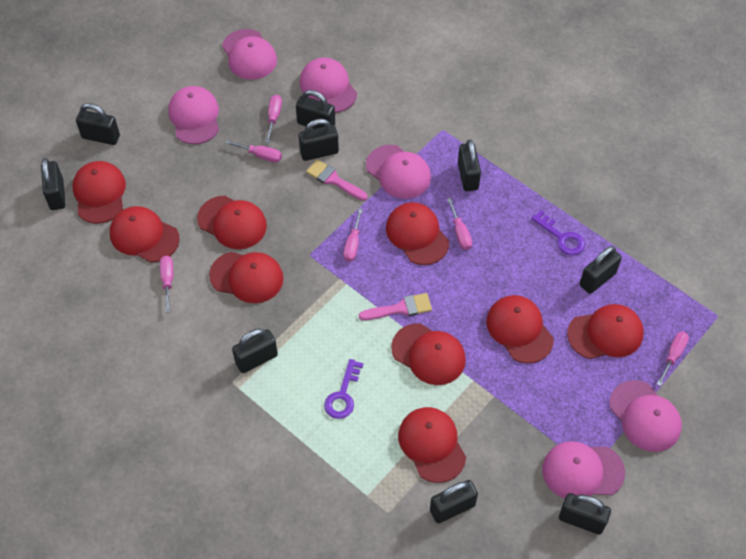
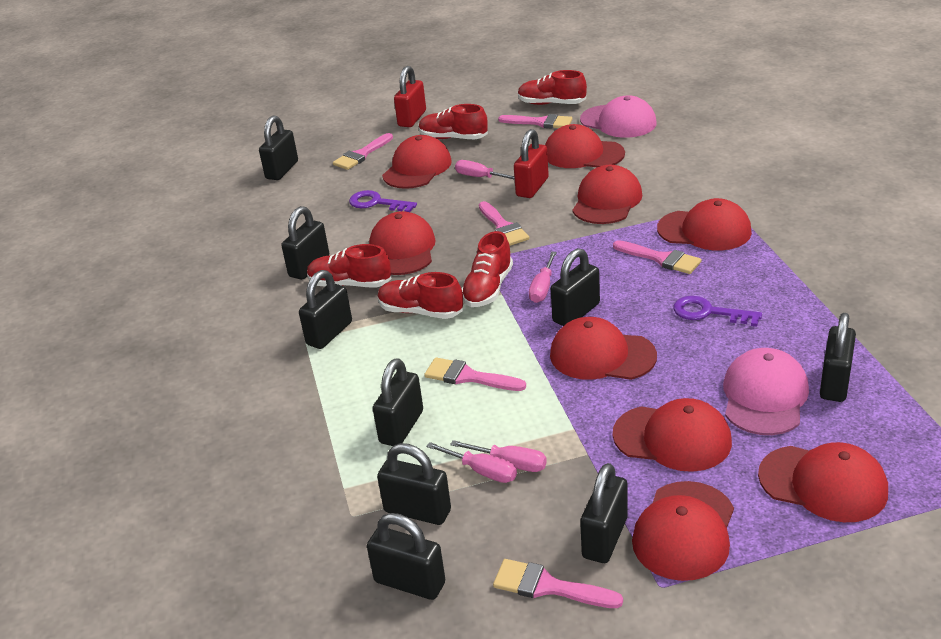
pink brush: 2 -> 6
pink cap: 6 -> 2
pink screwdriver: 6 -> 4
red padlock: 0 -> 2
red shoe: 0 -> 5

